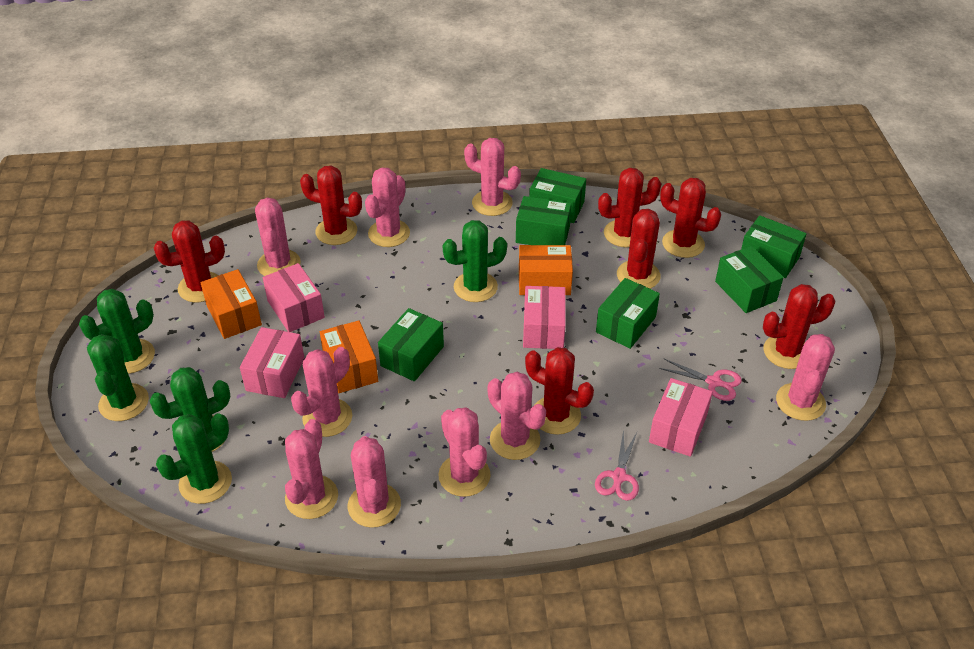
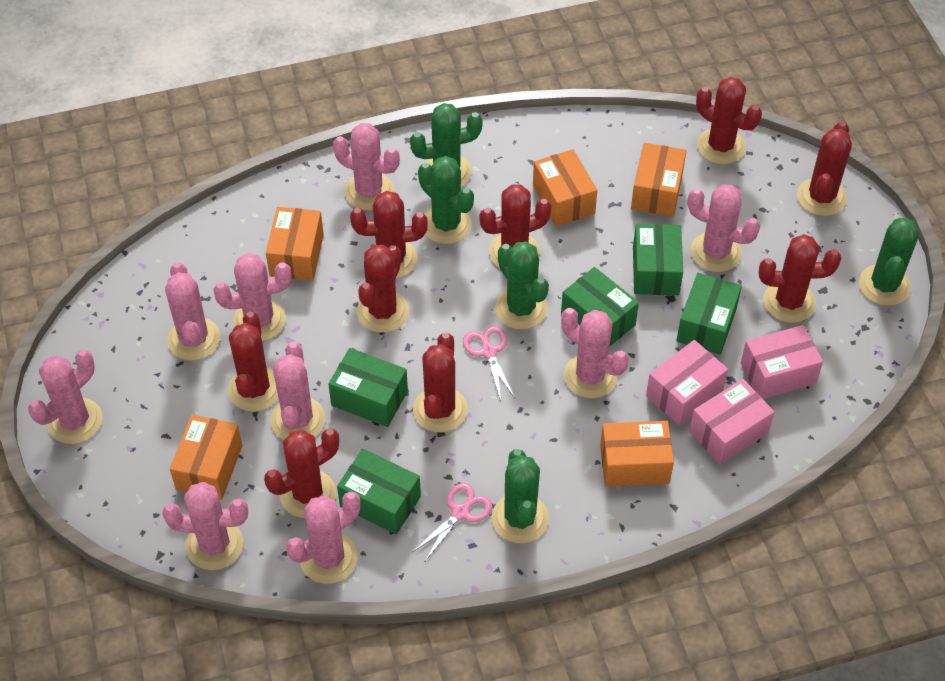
green box: 6 -> 5
orange box: 3 -> 5
pink box: 4 -> 3
red cactus: 7 -> 9

